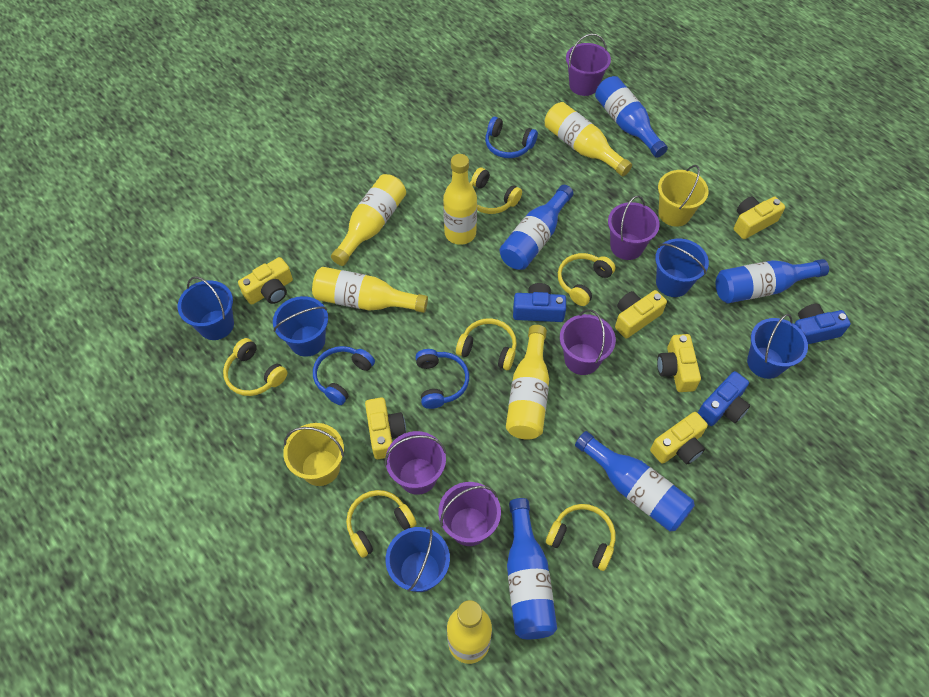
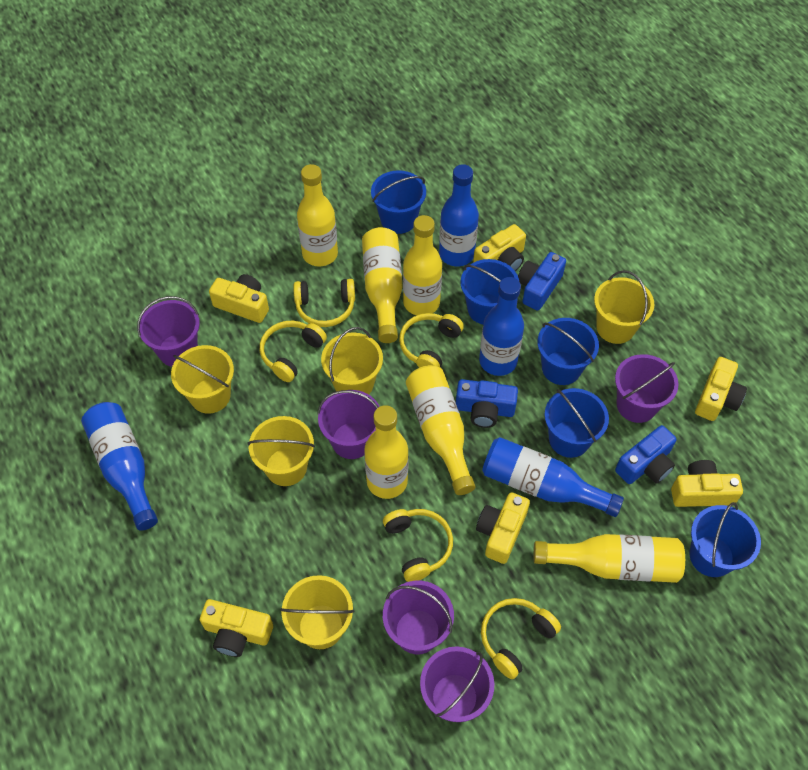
blue bottle: 5 -> 4
blue headphones: 3 -> 0
yellow bucket: 2 -> 5
yellow headphones: 6 -> 5

